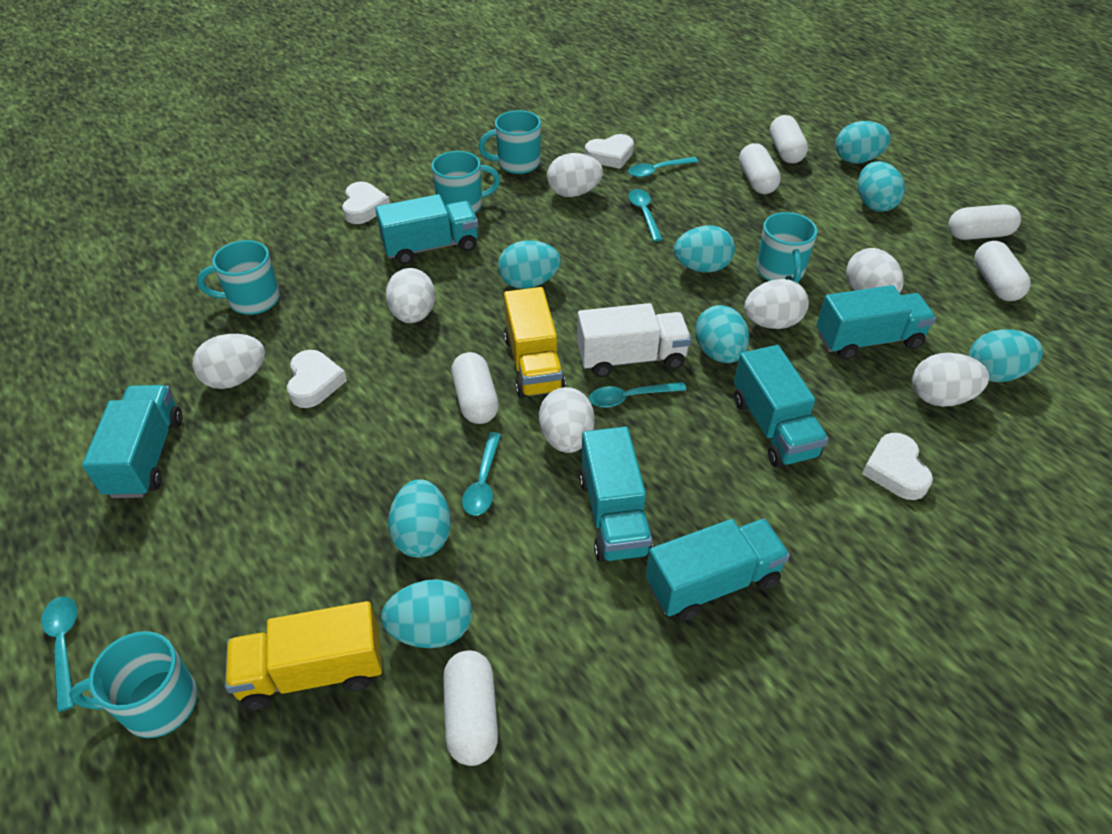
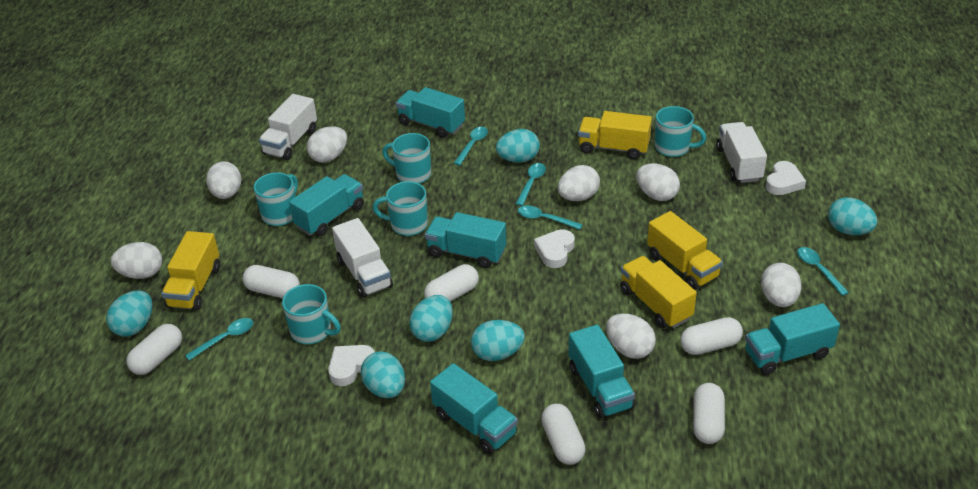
turquoise egg: 8 -> 6
white heart: 4 -> 3
white truck: 1 -> 3
yellow truck: 2 -> 4

